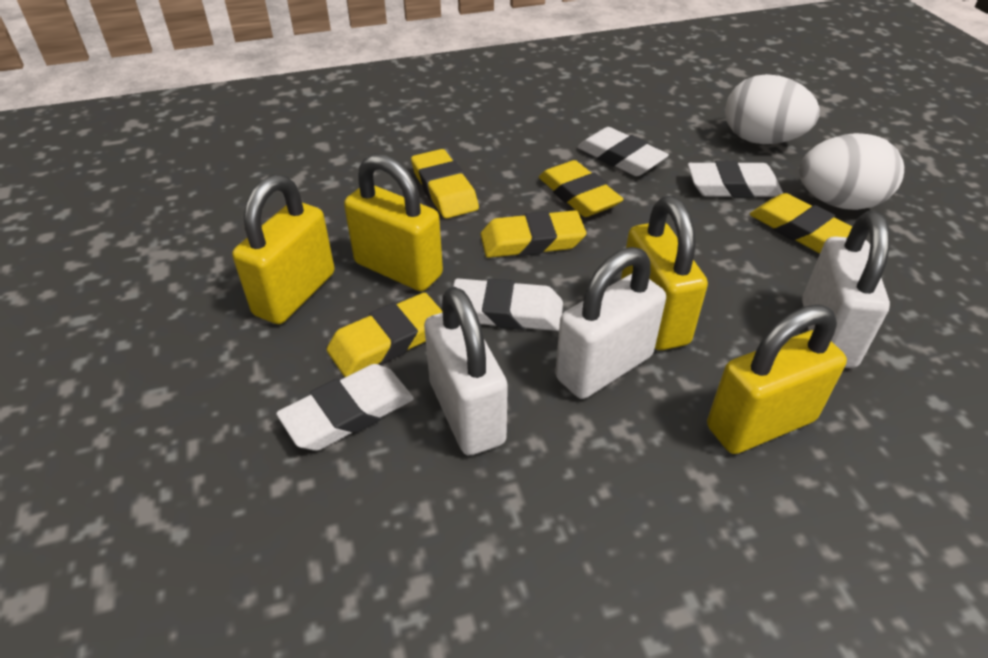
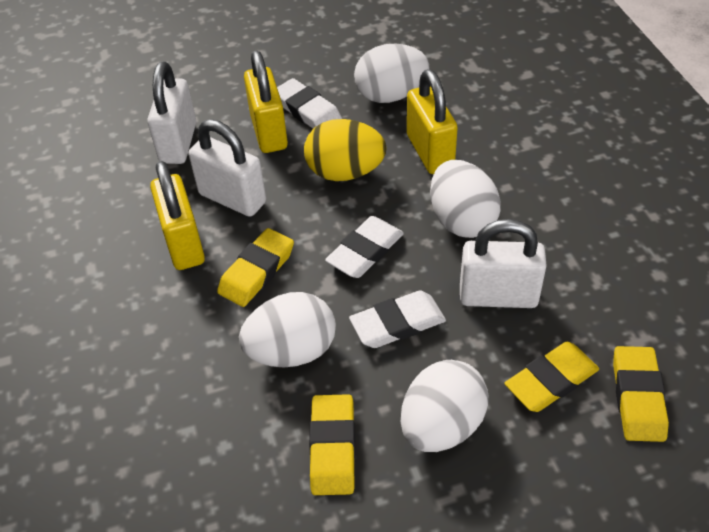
white egg: 2 -> 4
white eraser: 4 -> 3
yellow egg: 0 -> 1
yellow eraser: 5 -> 4
yellow padlock: 4 -> 3

